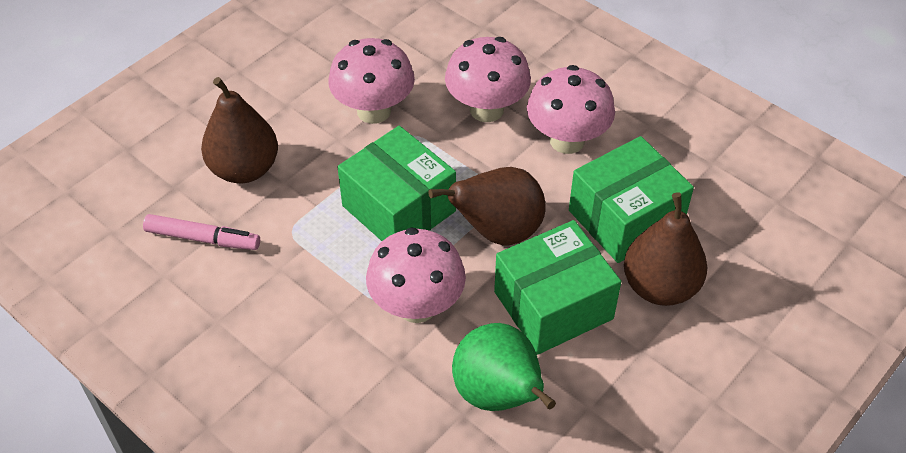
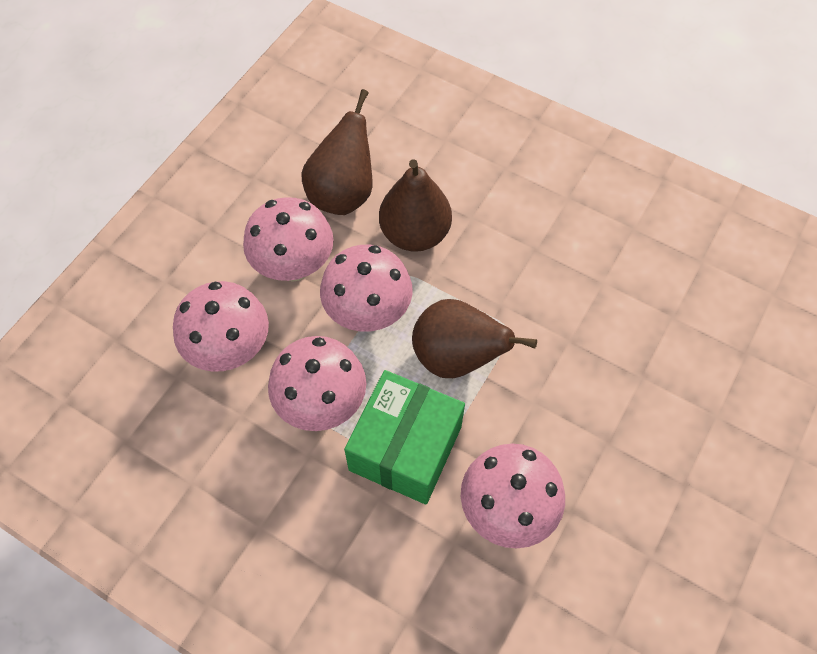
green box: 3 -> 1
green pear: 1 -> 0
pink marker: 1 -> 0
pink mushroom: 4 -> 5

